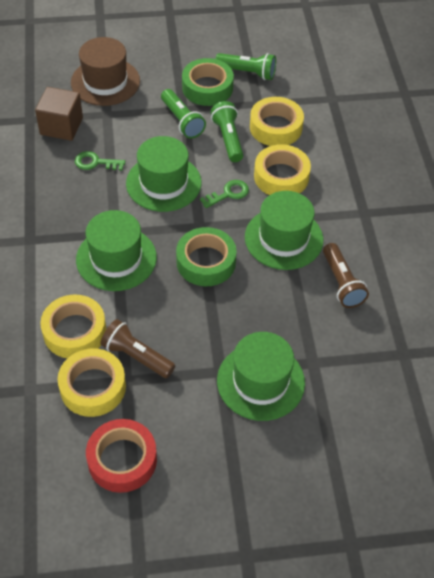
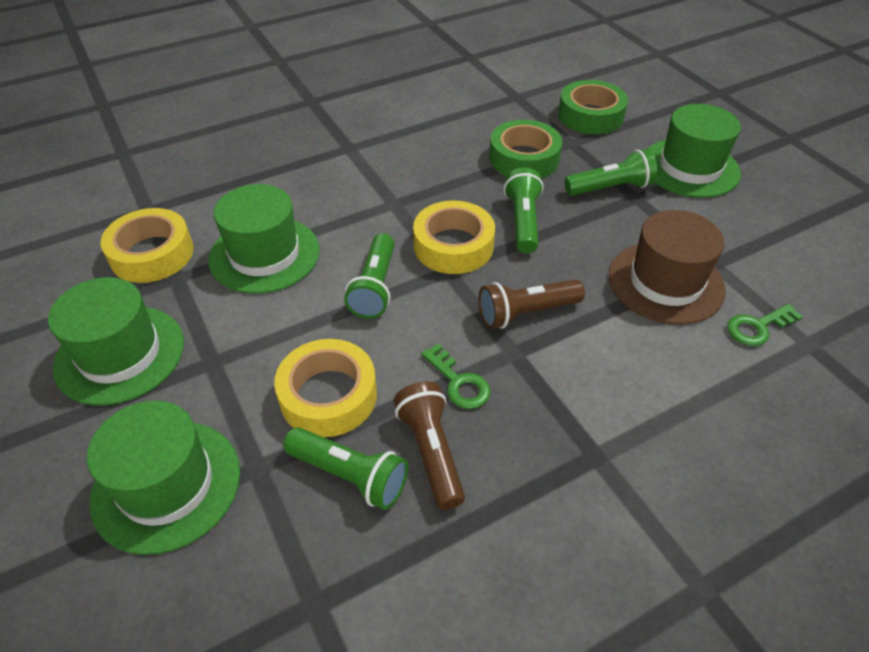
brown cube: 1 -> 0
green flashlight: 3 -> 4
red tape: 1 -> 0
yellow tape: 4 -> 3

